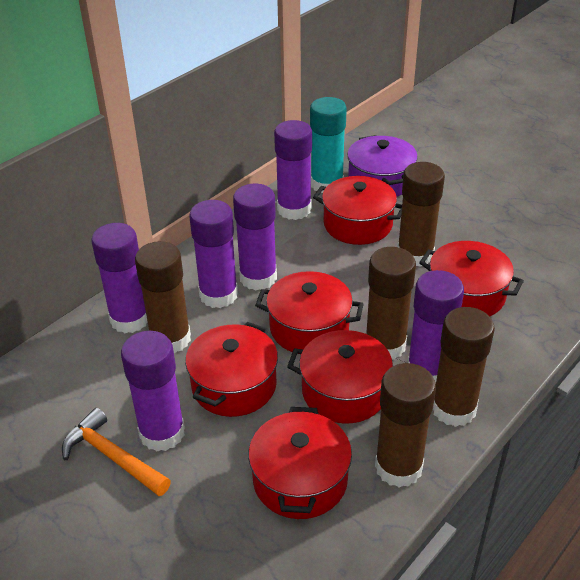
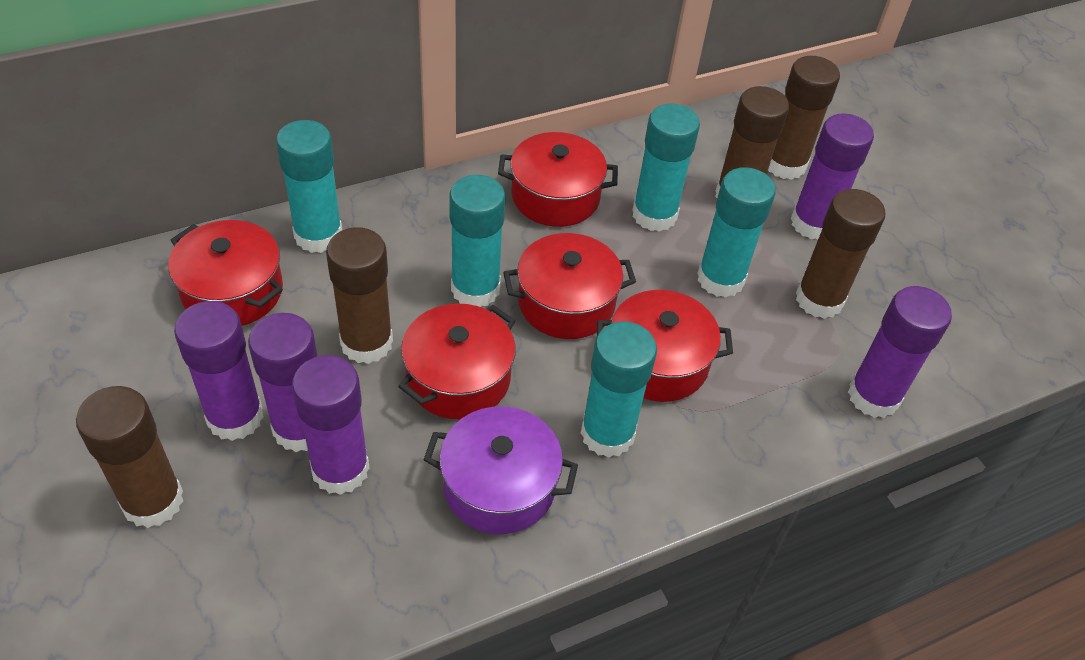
orange hammer: 1 -> 0
purple glue stick: 6 -> 5
red pot: 6 -> 5
turquoise glue stick: 1 -> 5

